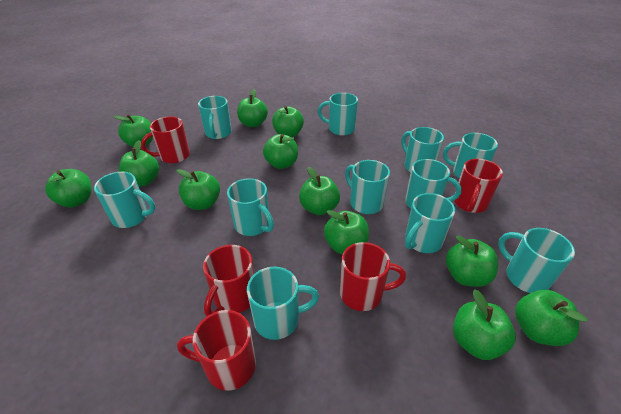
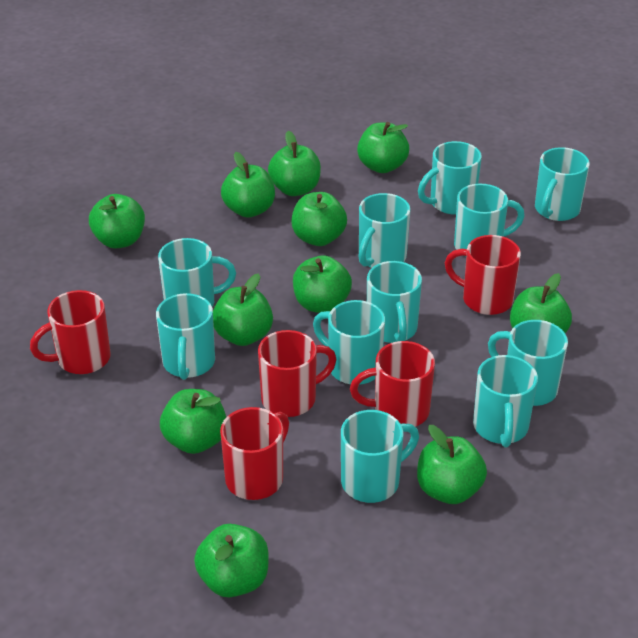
green apple: 12 -> 11

